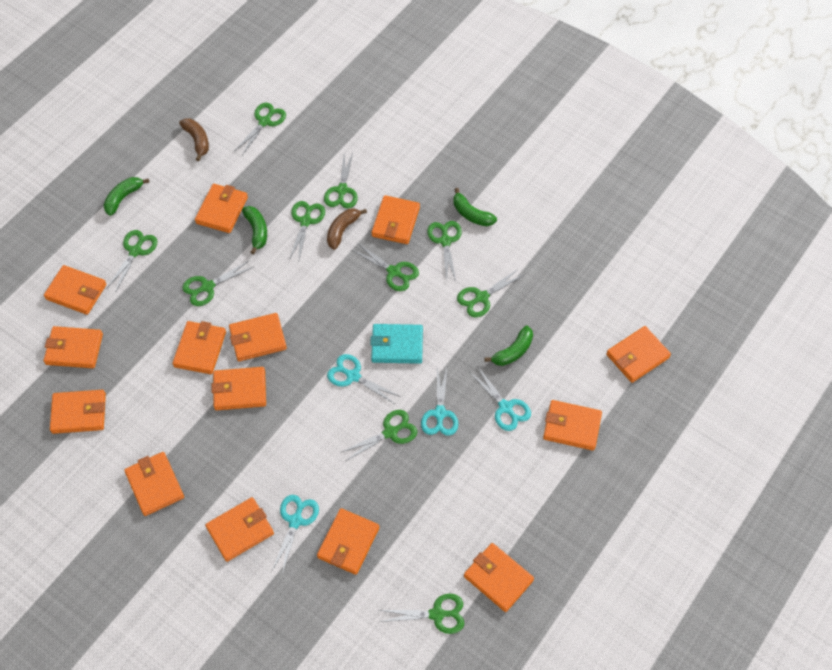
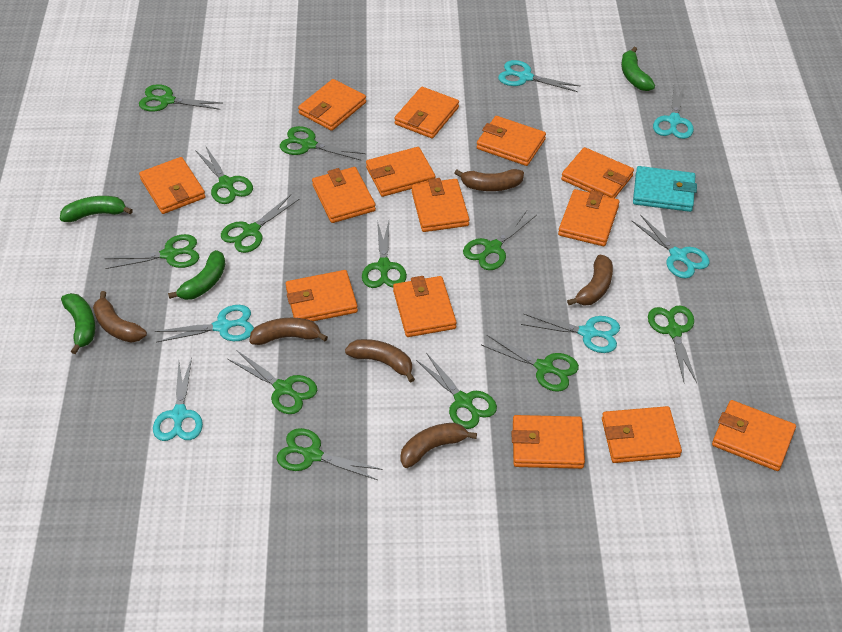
brown banana: 2 -> 6
green scissors: 10 -> 12
turquoise scissors: 4 -> 6

